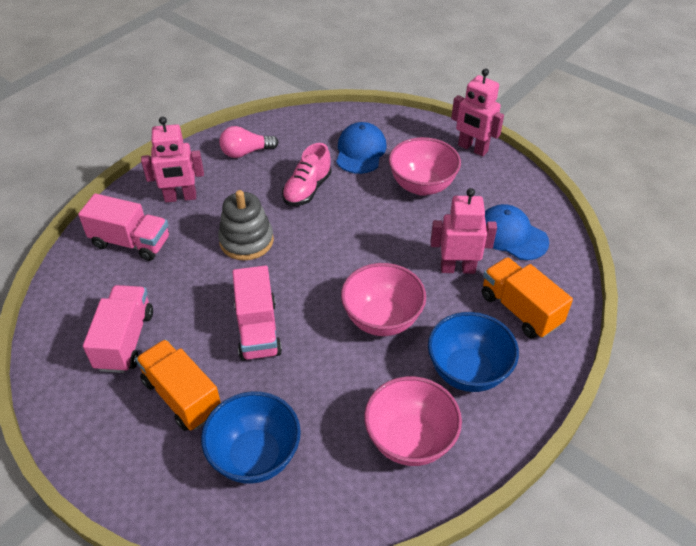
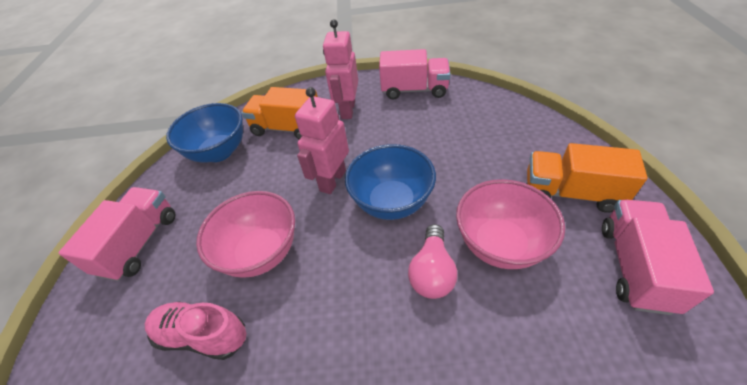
blue cap: 2 -> 0
grey stacking toy: 1 -> 0
pink bowl: 3 -> 2
pink robot: 3 -> 2

